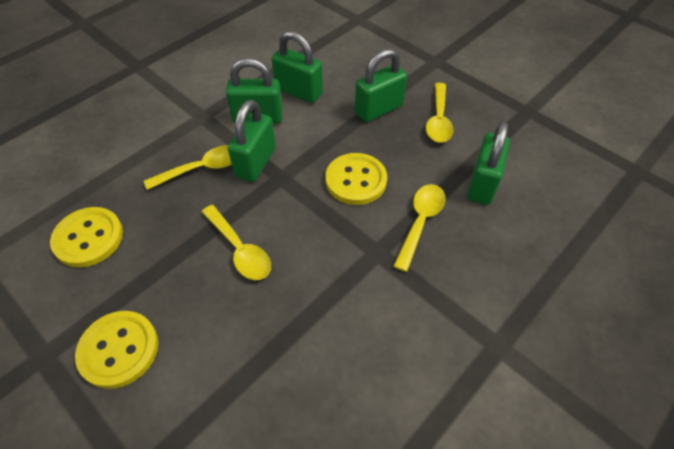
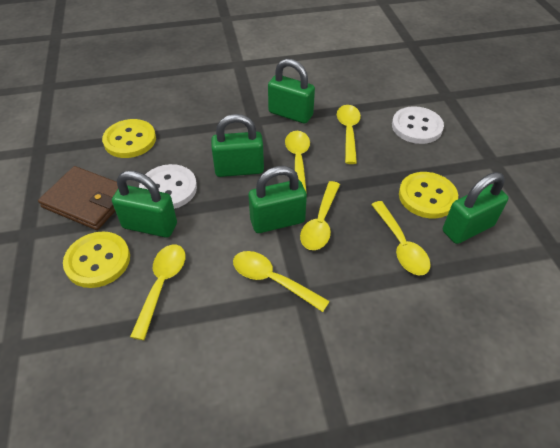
brown wallet: 0 -> 1
white button: 0 -> 2
yellow spoon: 4 -> 6

